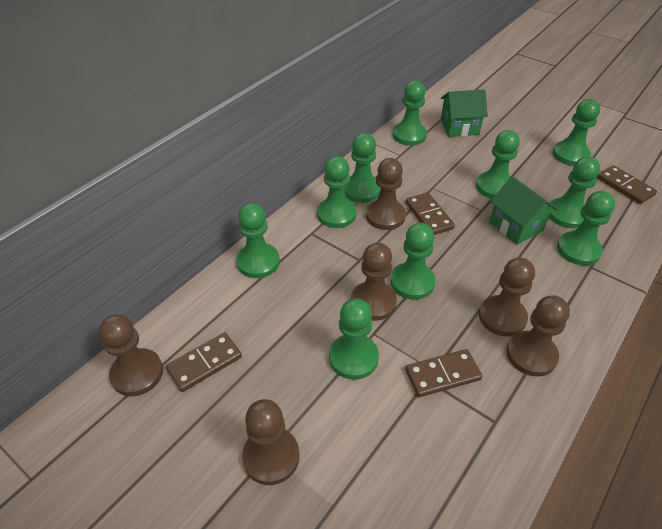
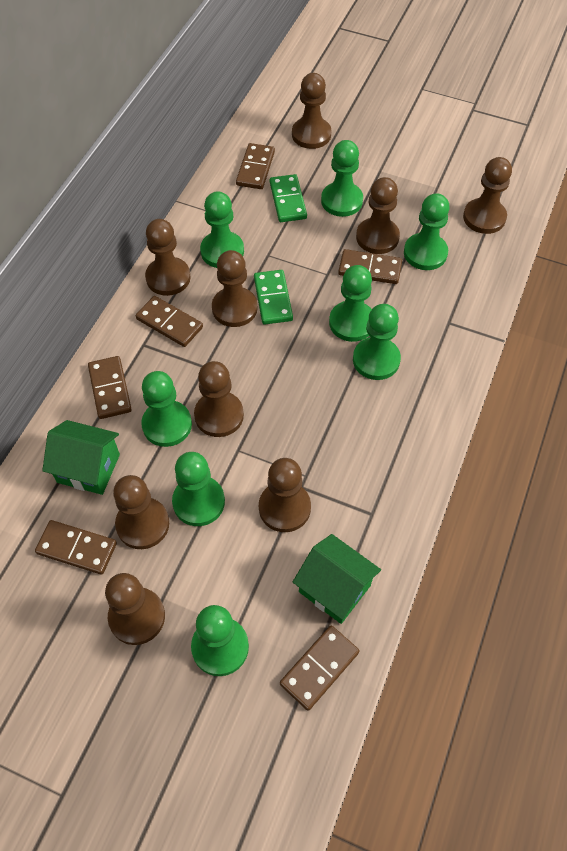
brown domino: 4 -> 6
brown pawn: 6 -> 9
green domino: 0 -> 2
green pawn: 10 -> 8

